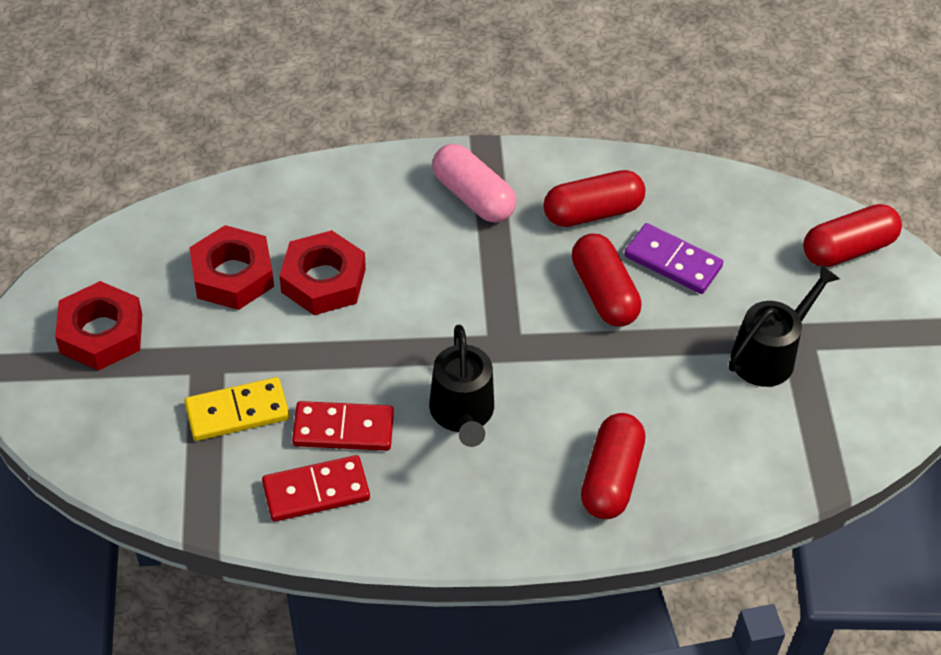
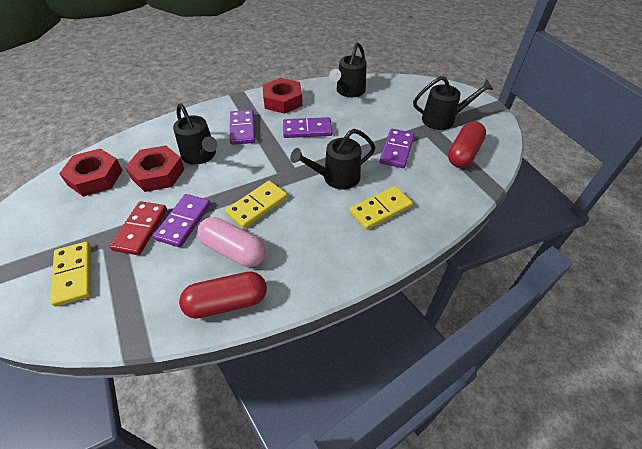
black watering can: 2 -> 4
purple domino: 1 -> 4
red capsule: 4 -> 2
red domino: 2 -> 1
yellow domino: 1 -> 3

